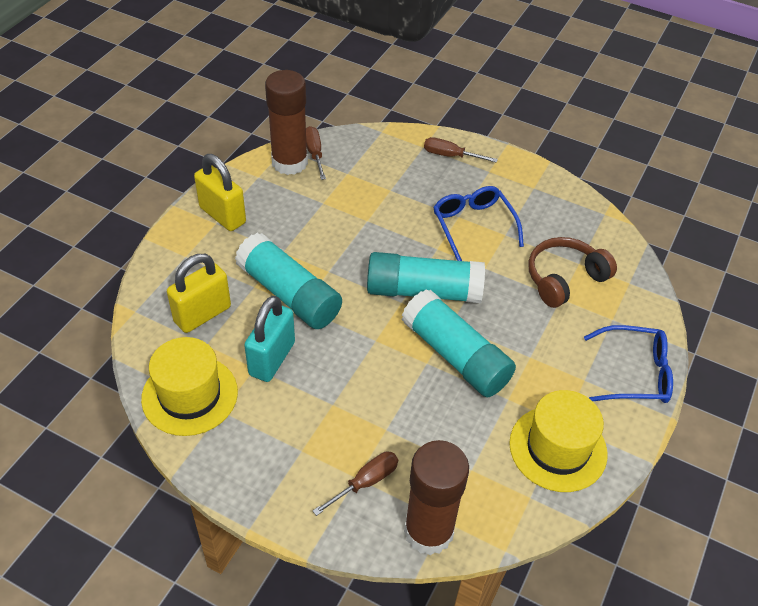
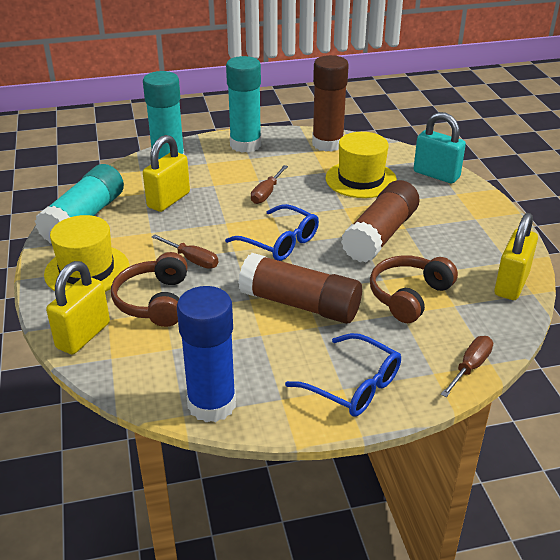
blue glue stick: 0 -> 1
brown glue stick: 2 -> 3
brown headphones: 1 -> 2
yellow padlock: 2 -> 3

